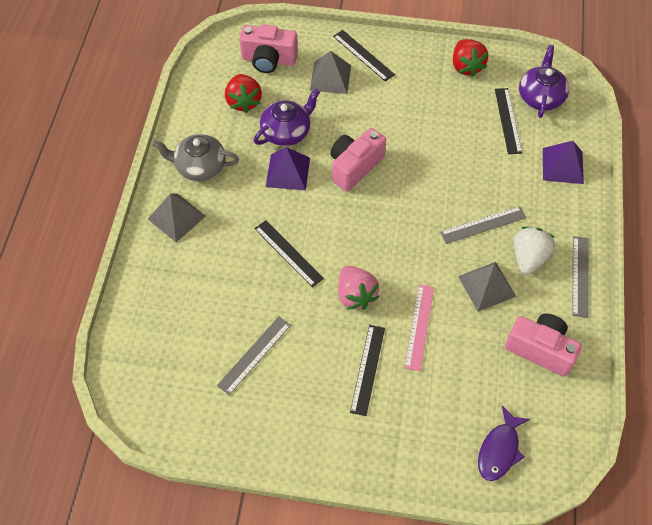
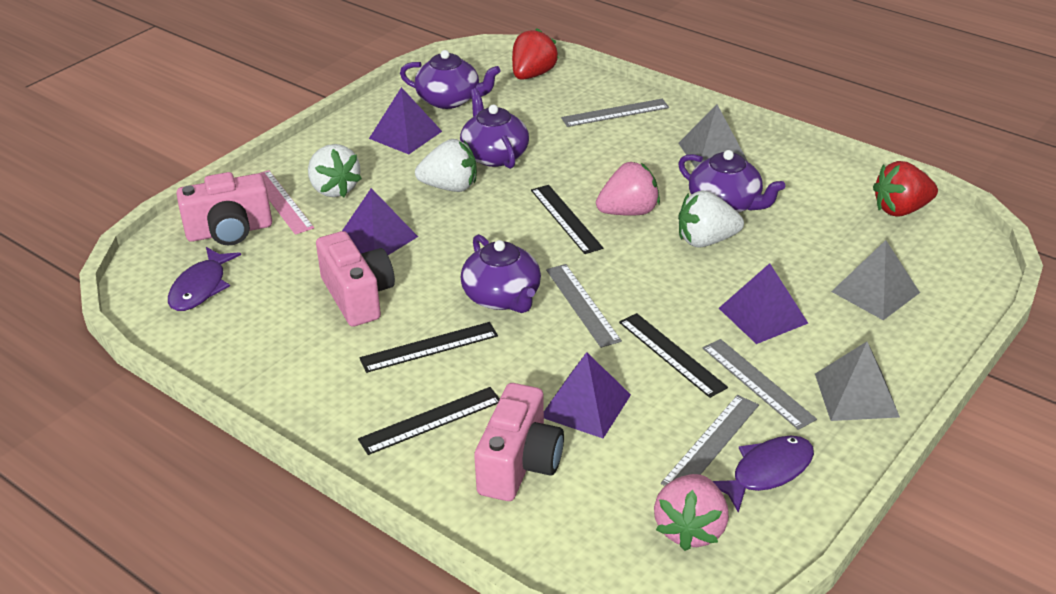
grey ruler: 3 -> 4
grey teapot: 1 -> 0
pink strawberry: 1 -> 2
purple fish: 1 -> 2
purple pyramid: 2 -> 4
purple teapot: 2 -> 4
white strawberry: 1 -> 3

